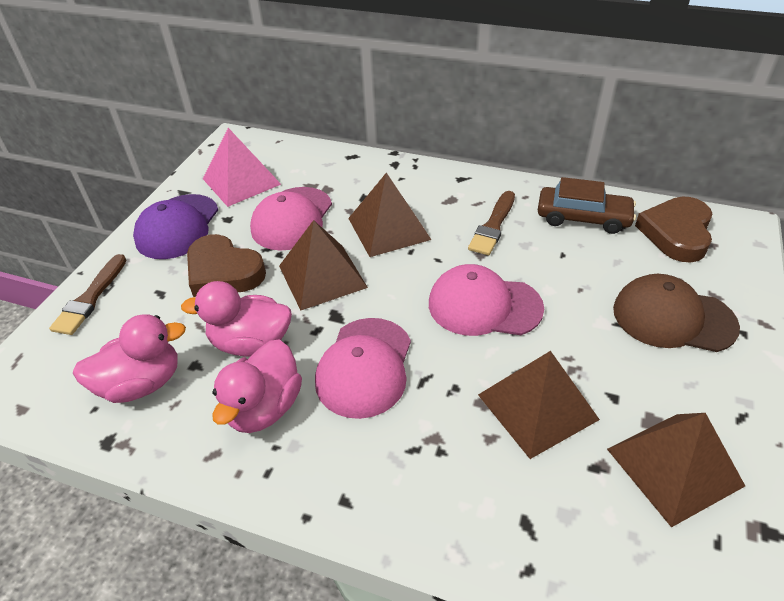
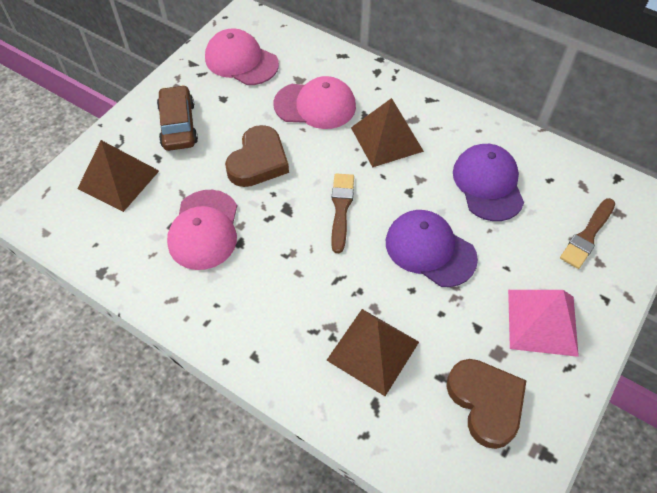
brown cap: 1 -> 0
brown pyramid: 4 -> 3
pink duck: 3 -> 0
purple cap: 1 -> 2

